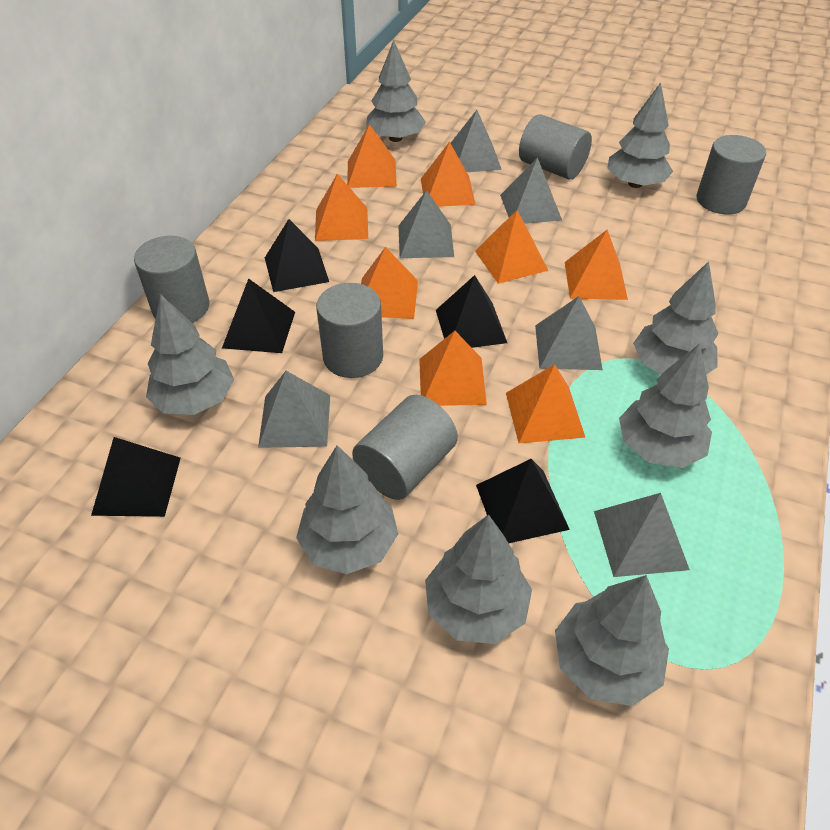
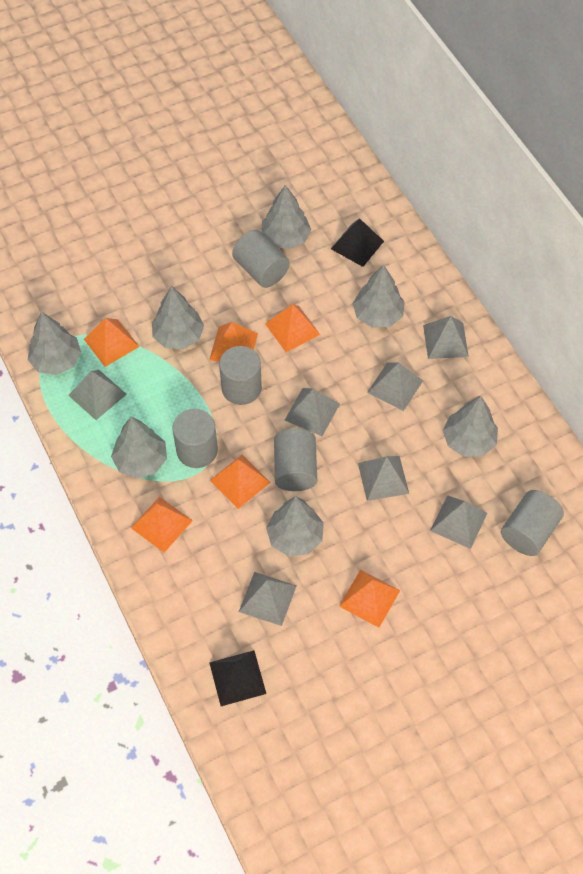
black pyramid: 5 -> 2
grey pyramid: 6 -> 7
grey tree: 8 -> 7
orange pyramid: 8 -> 6

